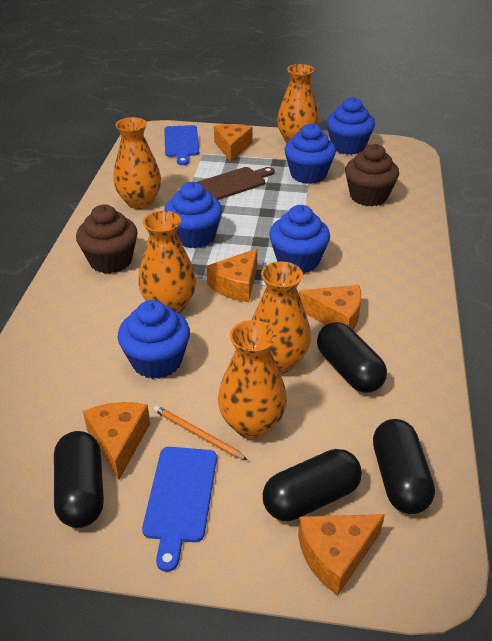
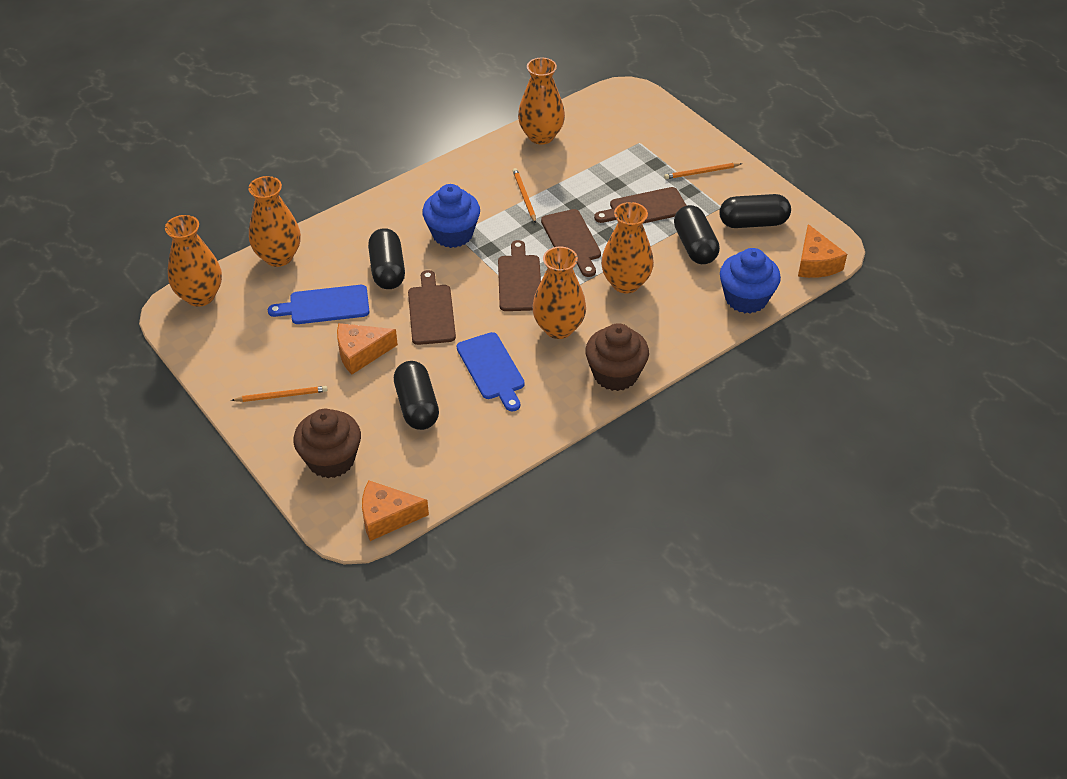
blue cupcake: 5 -> 2
brown cutting board: 1 -> 4
orange cheese: 5 -> 3
orange pencil: 1 -> 3

